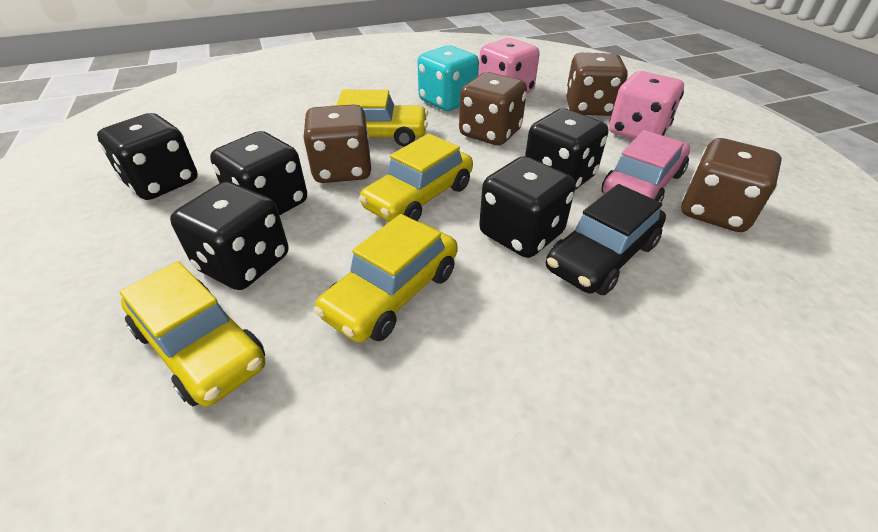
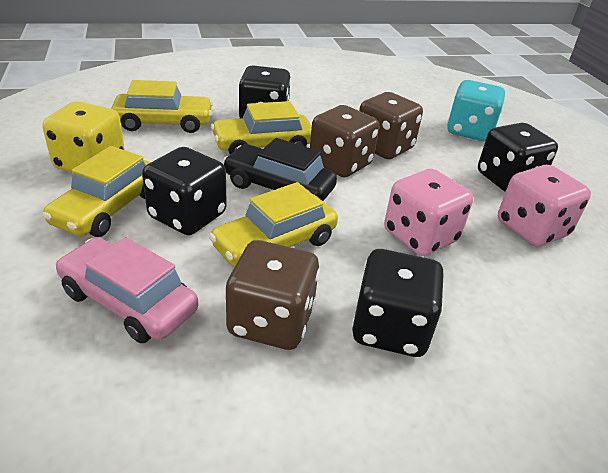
black dice: 5 -> 4
brown dice: 4 -> 3
yellow dice: 0 -> 1

